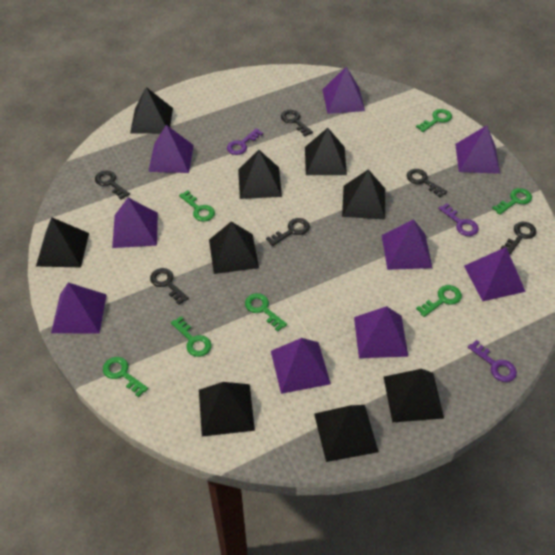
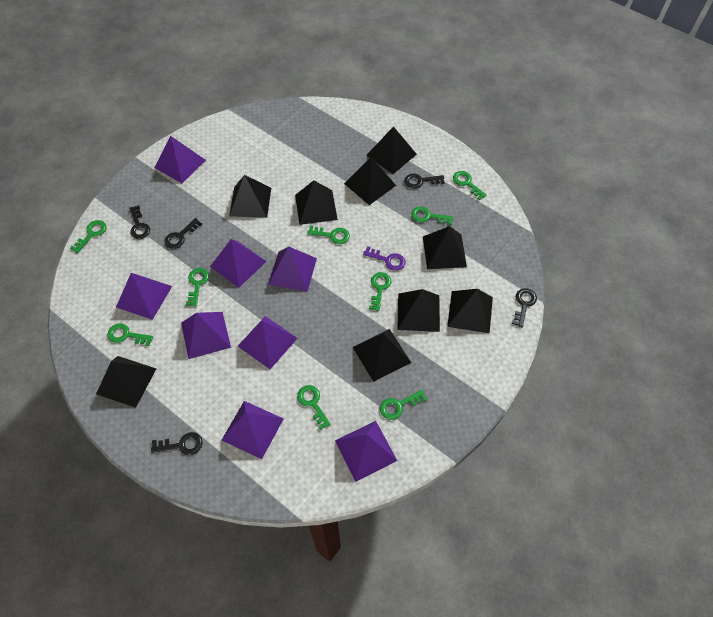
black key: 6 -> 5
green key: 7 -> 9
purple key: 3 -> 1
purple pyramid: 9 -> 8

